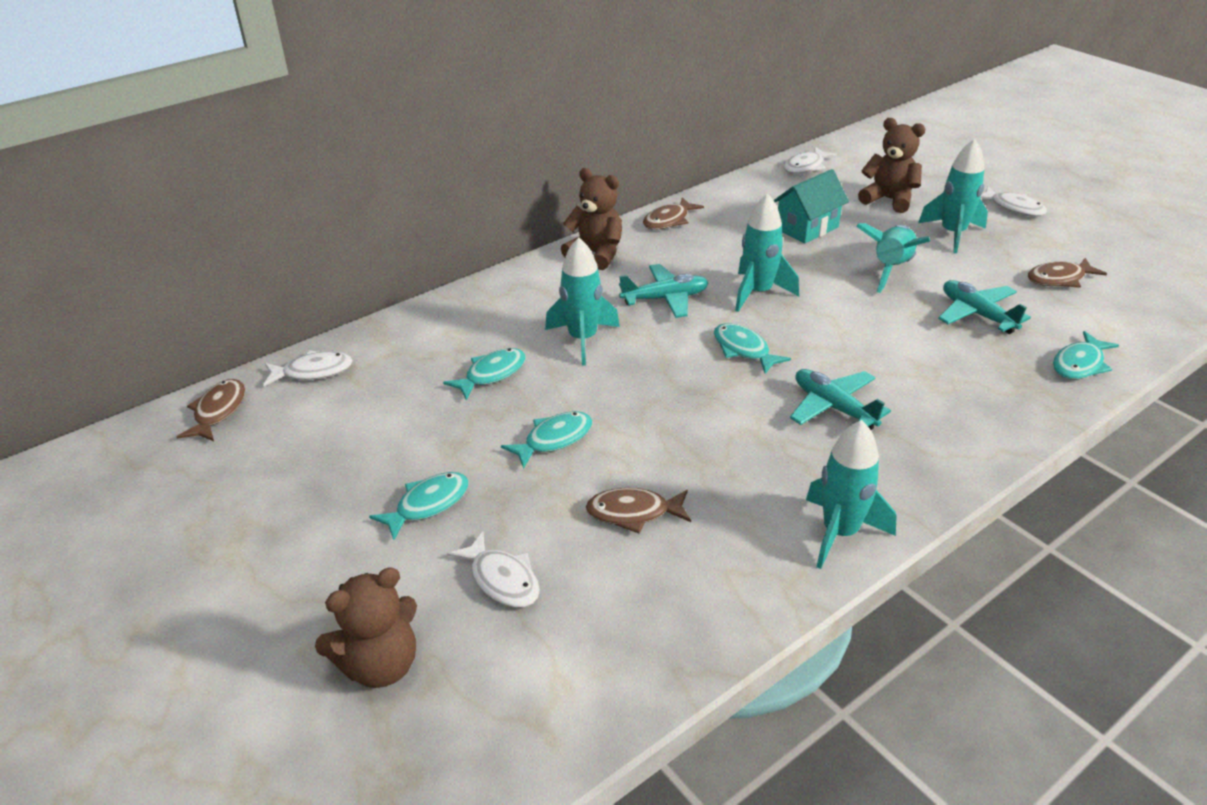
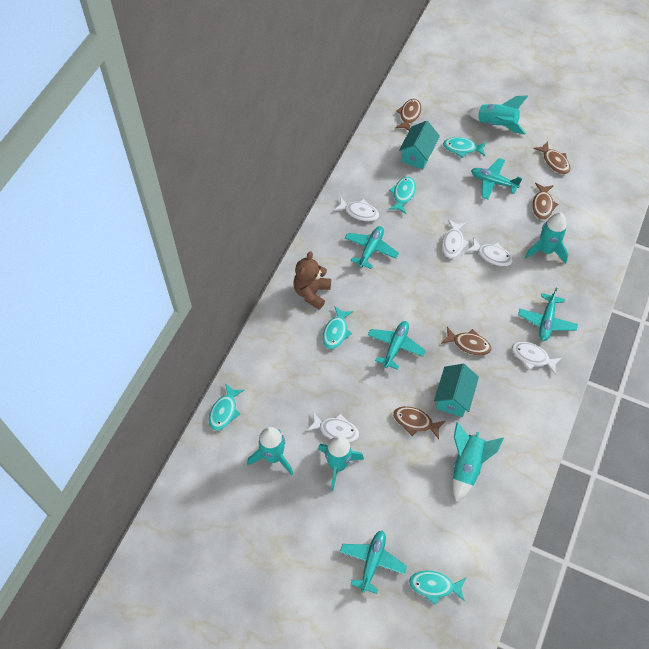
brown fish: 4 -> 5
brown teddy bear: 3 -> 1
turquoise house: 1 -> 2
turquoise plane: 3 -> 5
white fish: 4 -> 5

